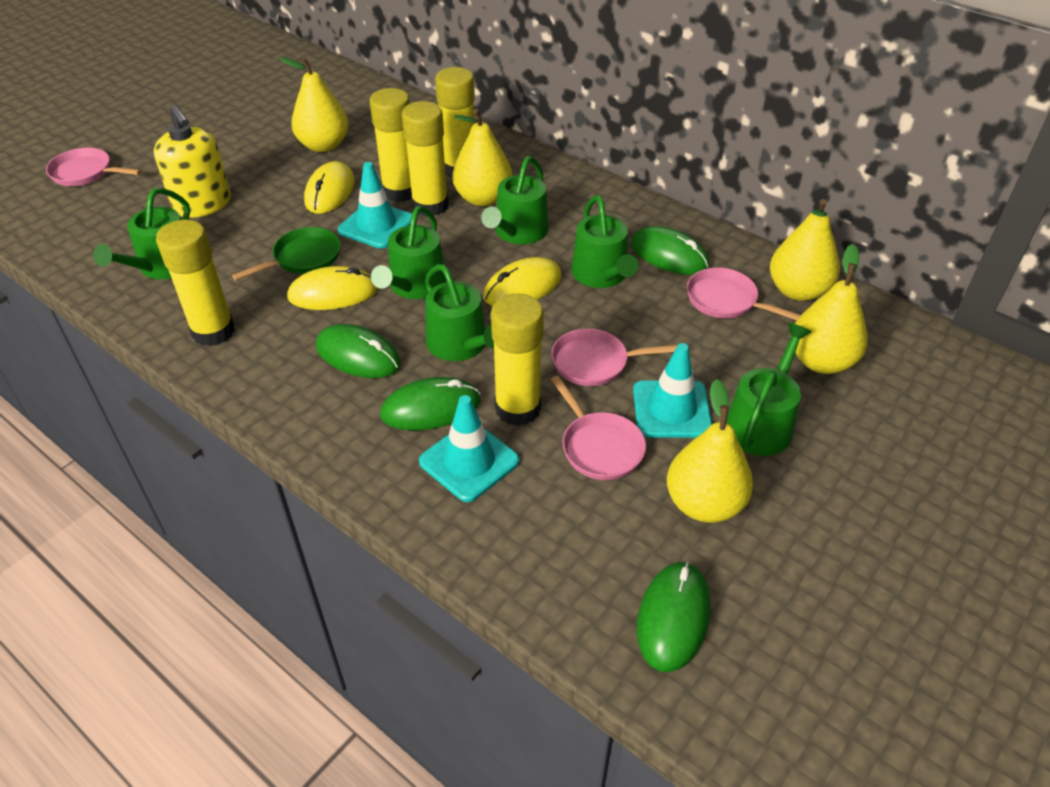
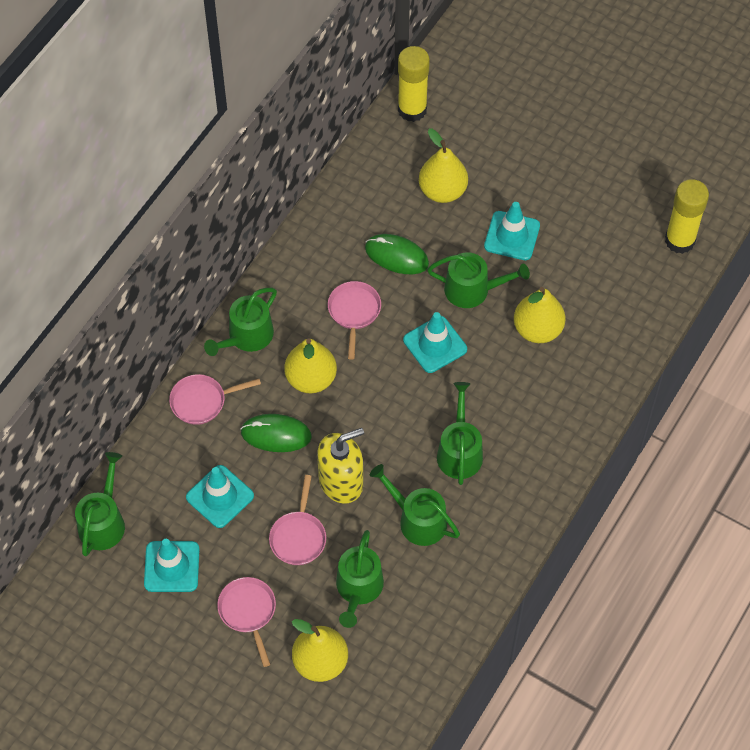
green mouse: 4 -> 2
green pan: 1 -> 0
turquoise traffic cone: 3 -> 4
yellow glue stick: 5 -> 2
yellow mouse: 3 -> 0
yellow pear: 5 -> 4

